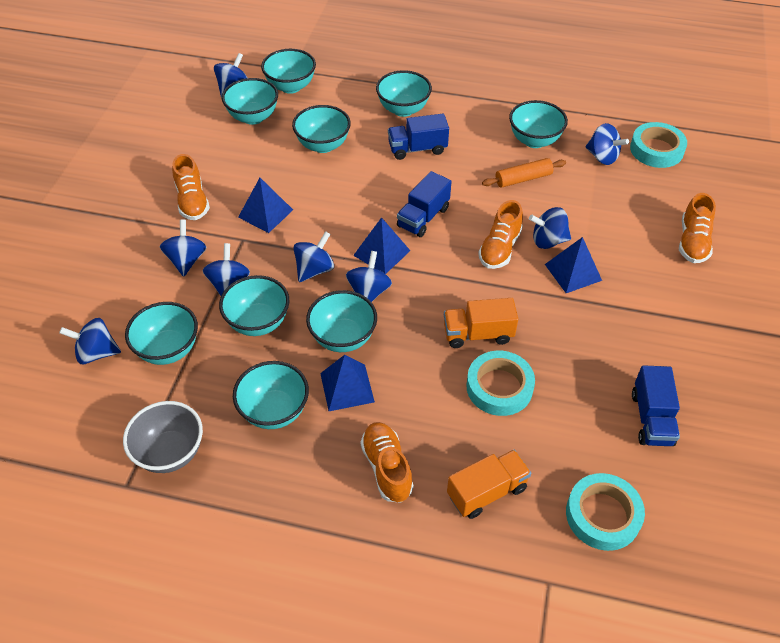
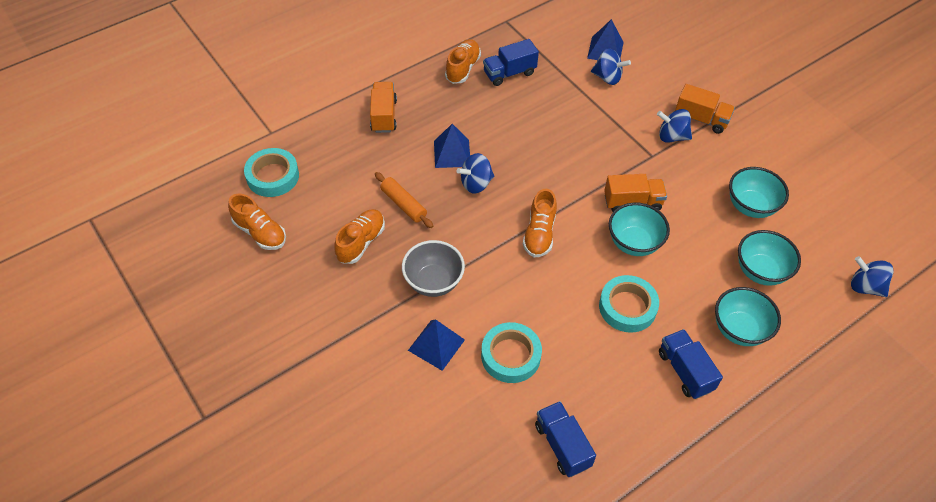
blue pyramid: 4 -> 3
blue spinning top: 8 -> 4
orange truck: 2 -> 3
turquoise bowl: 9 -> 4

